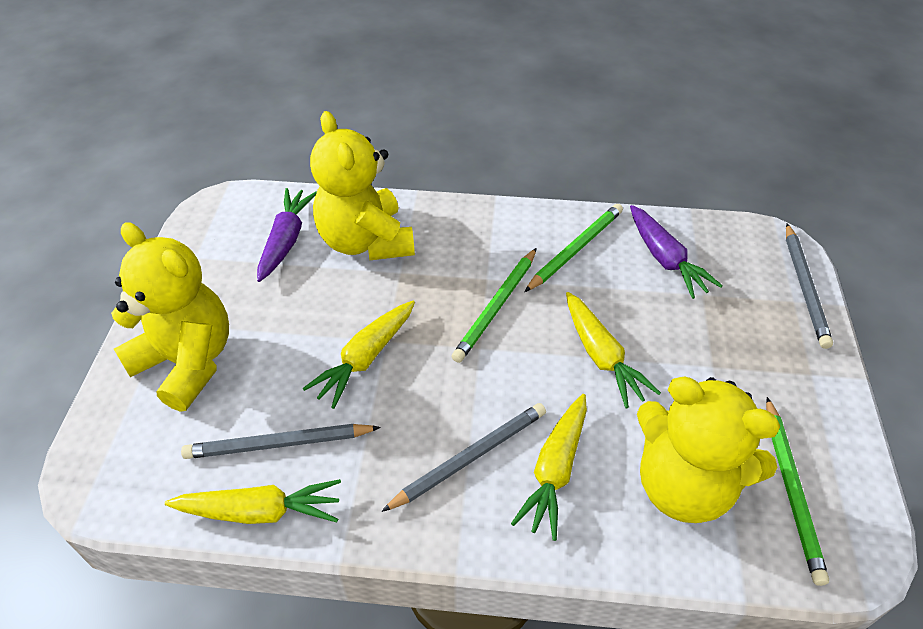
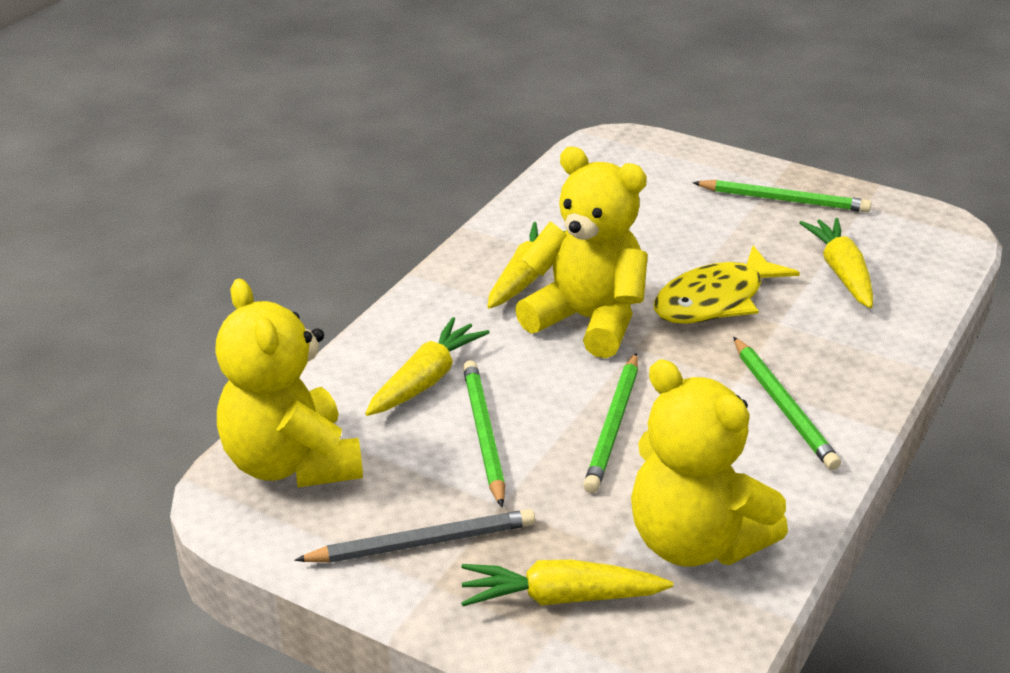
green pencil: 3 -> 4
grey pencil: 3 -> 1
purple carrot: 2 -> 0
yellow fish: 0 -> 1

